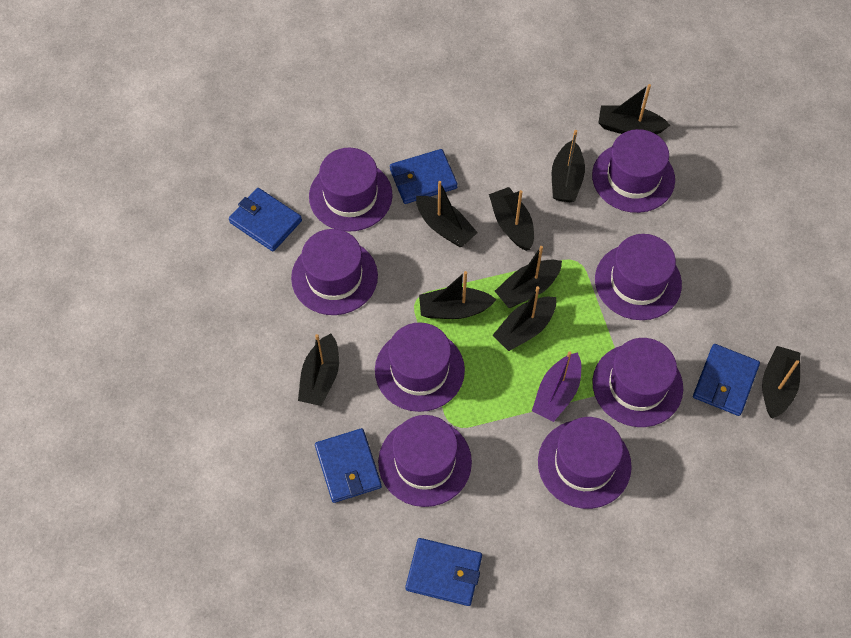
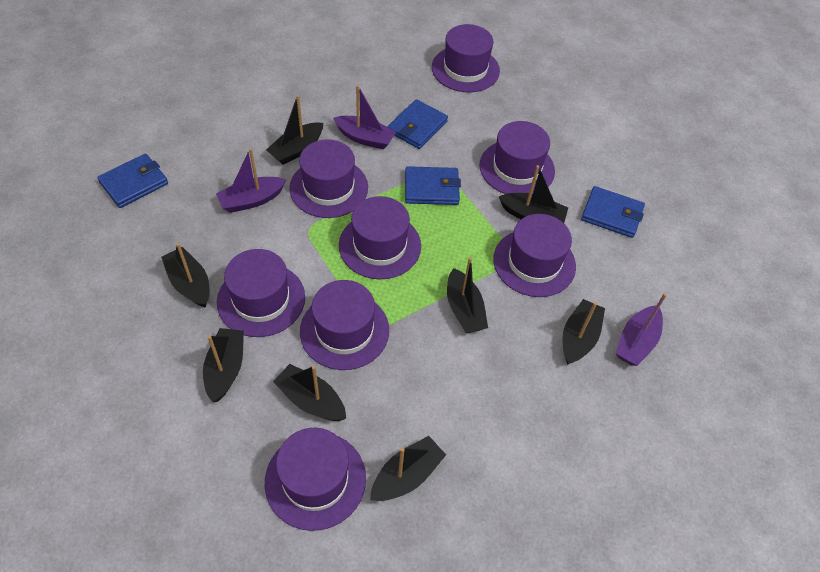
black boat: 9 -> 8
blue wallet: 5 -> 4
purple boat: 1 -> 3

